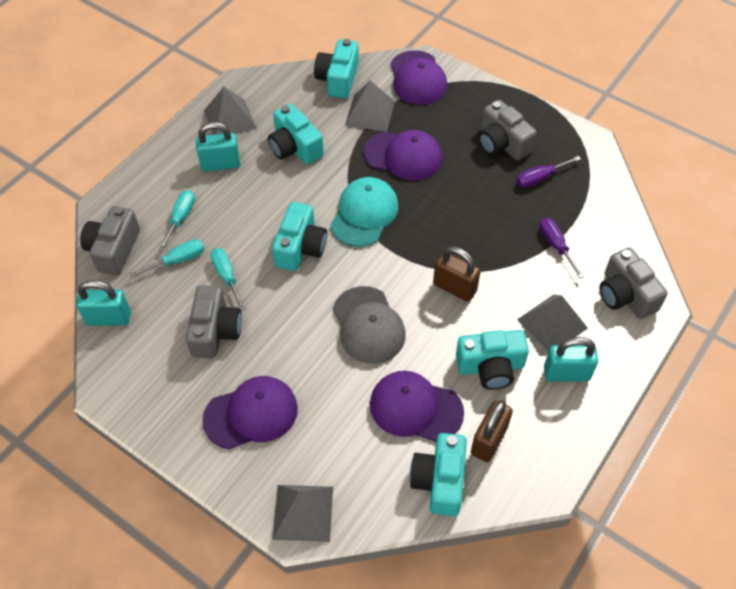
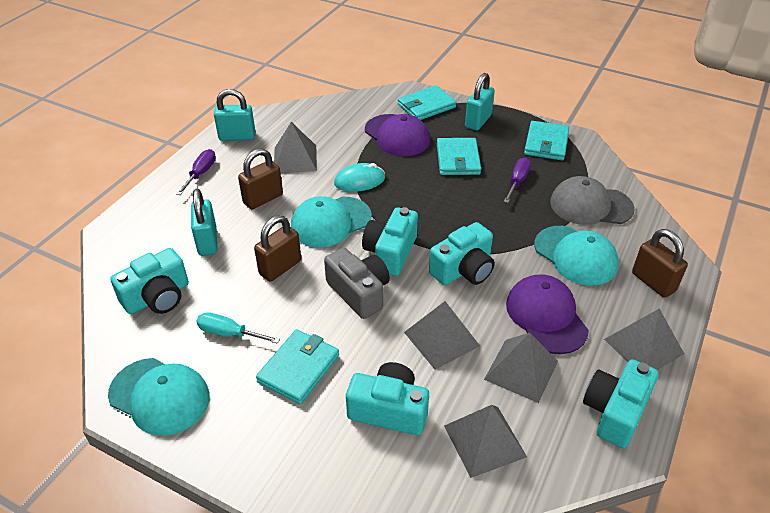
brown padlock: 2 -> 3
grey camera: 4 -> 1
grey pyramid: 4 -> 5
purple cap: 4 -> 2
turquoise cap: 1 -> 3
turquoise mouse: 0 -> 1
turquoise screwdriver: 3 -> 1
turquoise wallet: 0 -> 4

